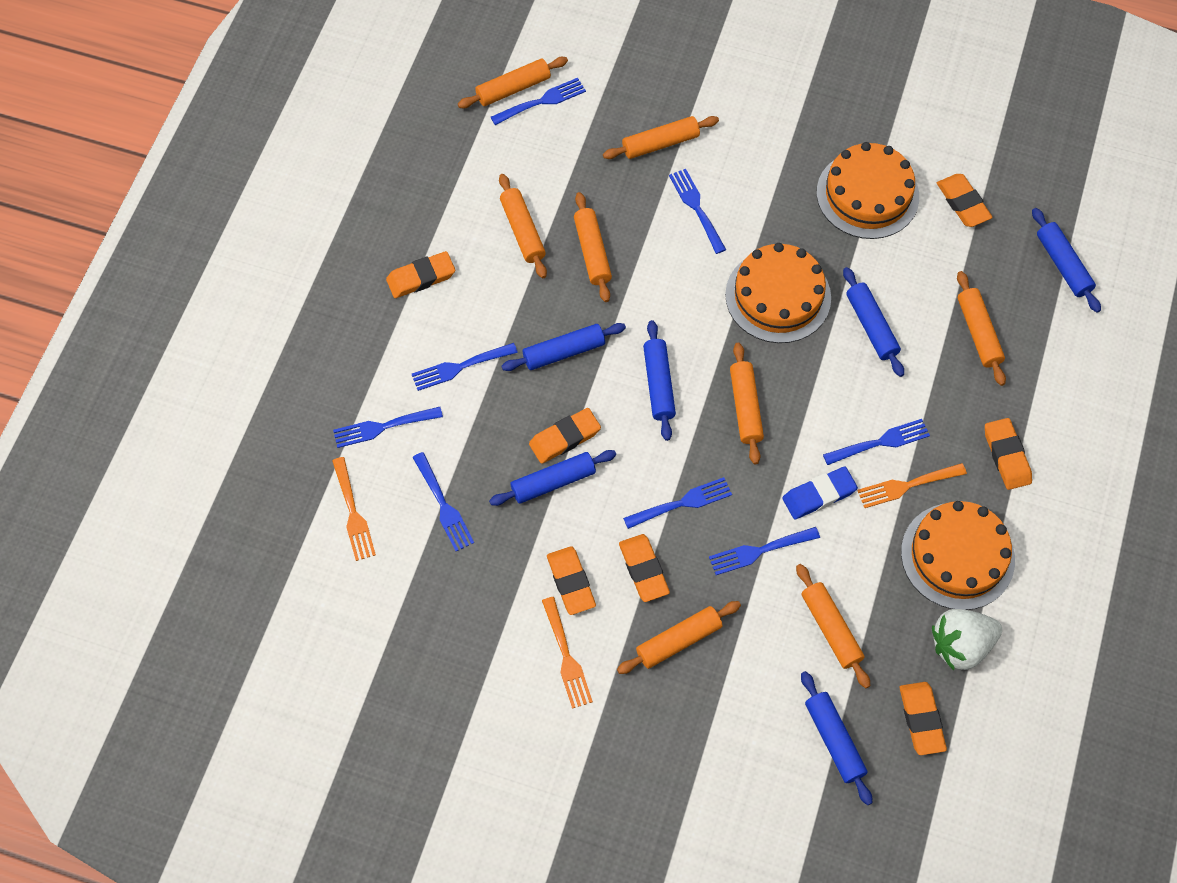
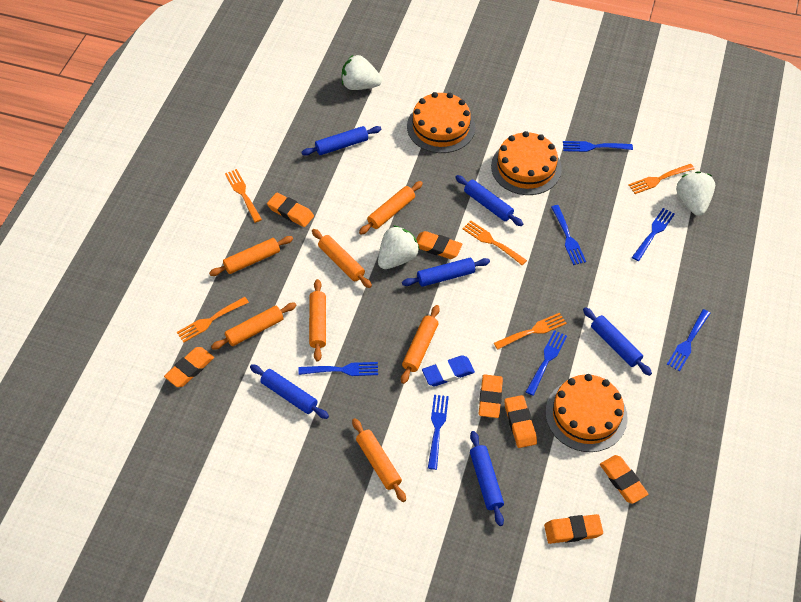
blue fork: 8 -> 7
orange fork: 3 -> 5
orange rolling pin: 8 -> 7
white strawberry: 1 -> 3

